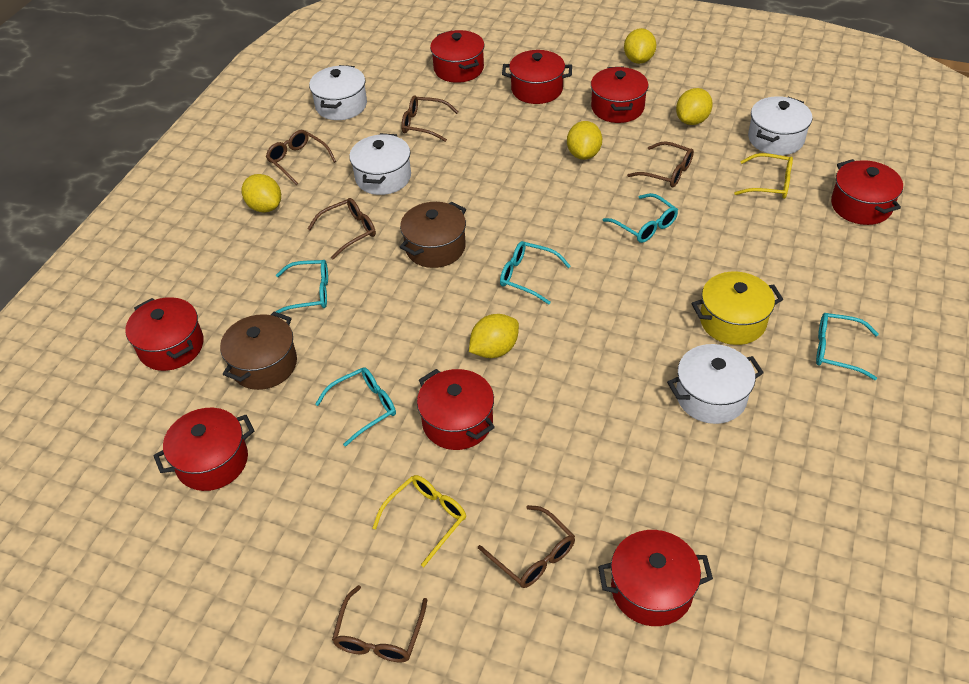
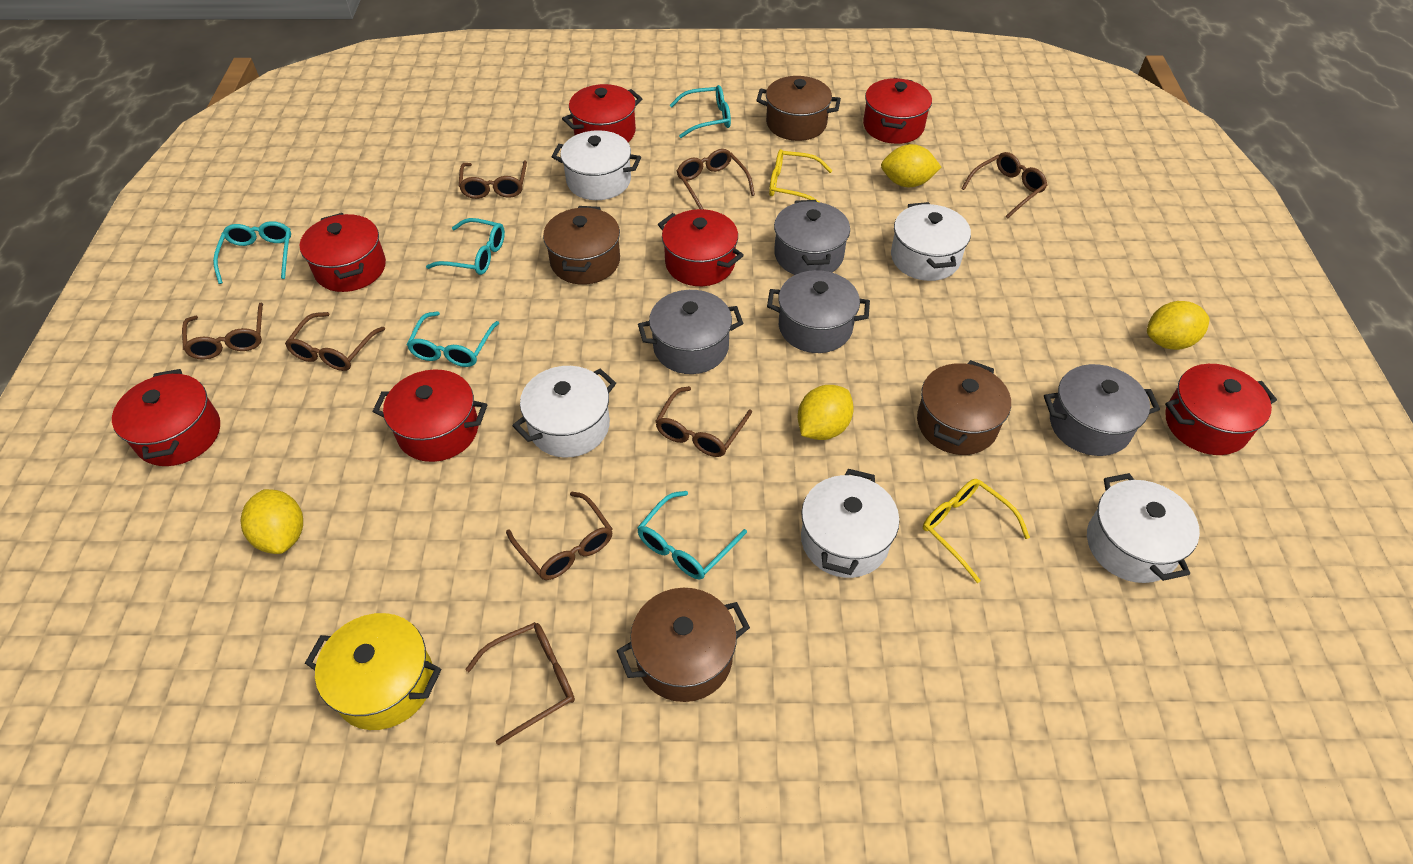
brown glasses: 6 -> 8
brown pot: 2 -> 4
grey pot: 0 -> 4
red pot: 8 -> 7
white pot: 4 -> 5
yellow lemon: 5 -> 4

